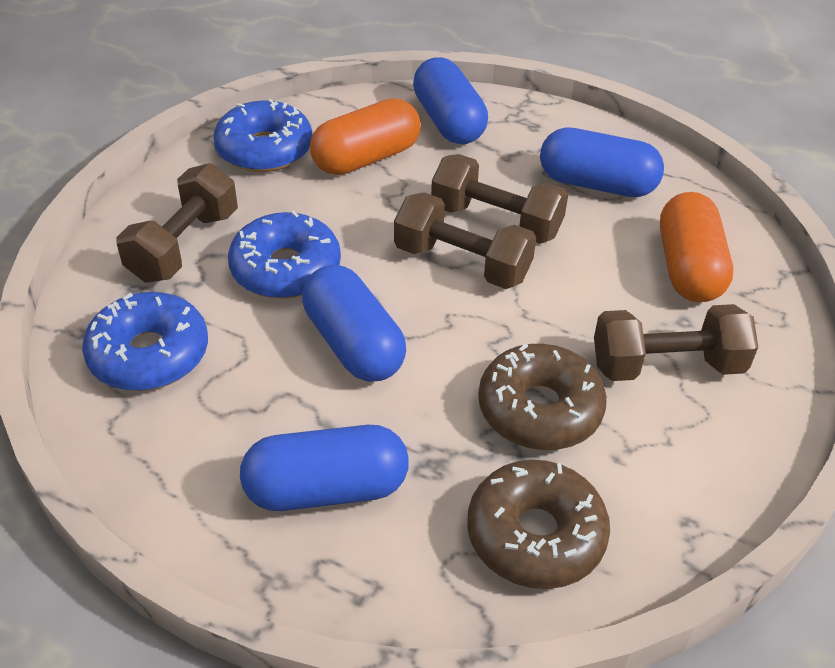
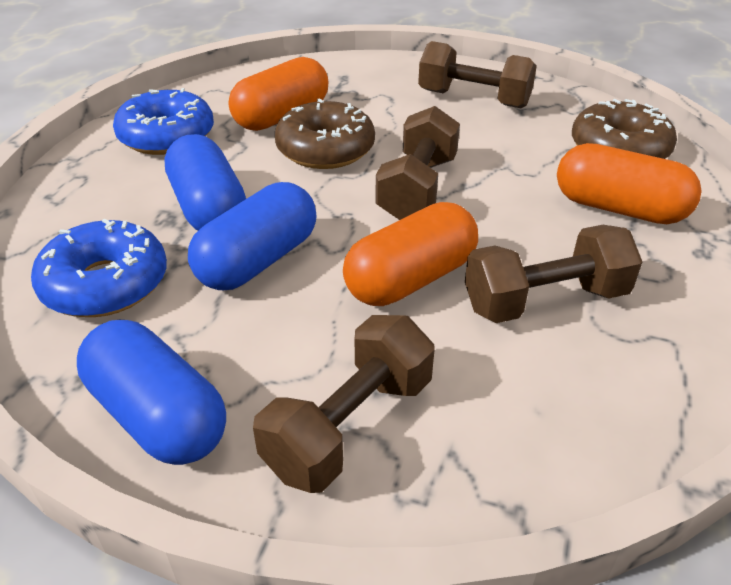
blue capsule: 4 -> 3
blue donut: 3 -> 2
orange capsule: 2 -> 3

